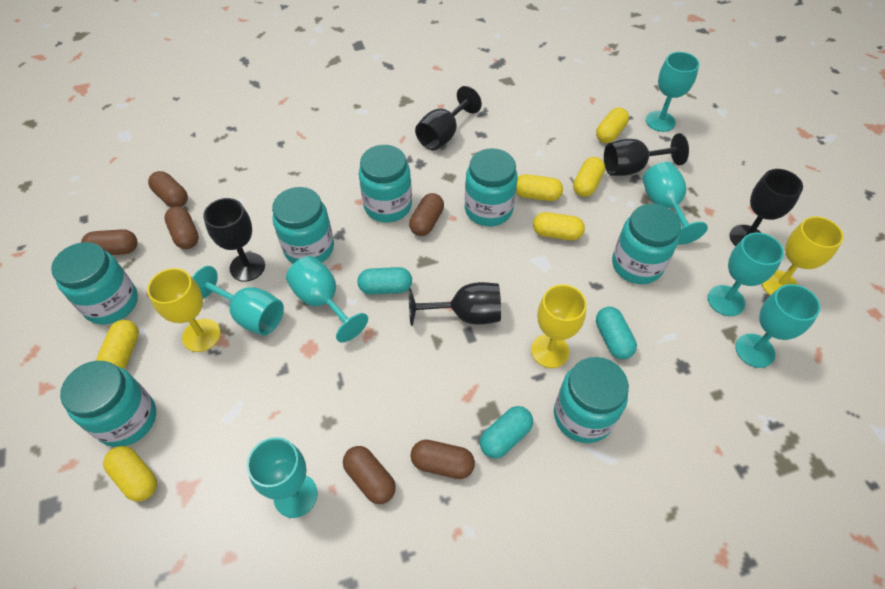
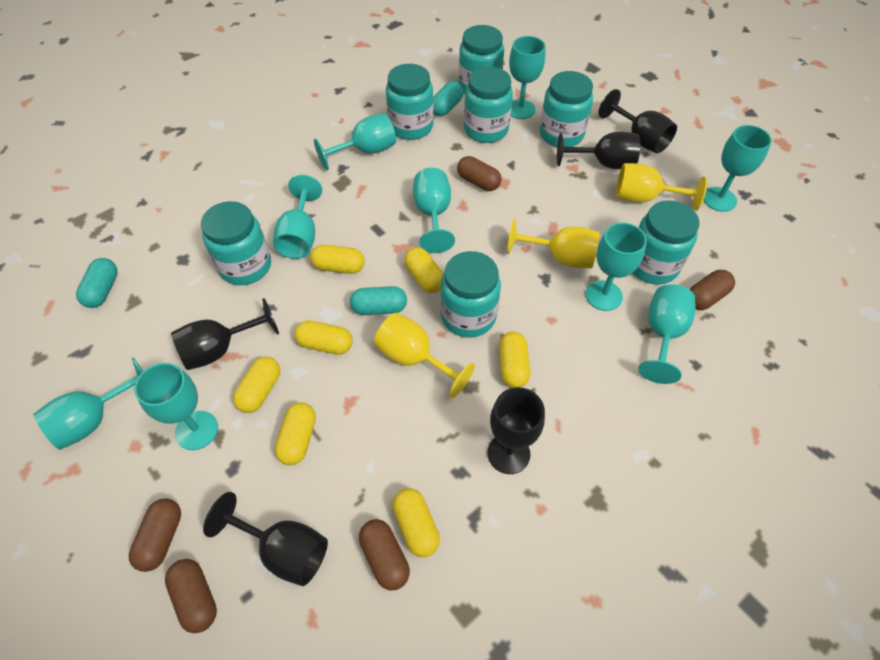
brown capsule: 6 -> 5
turquoise goblet: 7 -> 9
yellow capsule: 6 -> 7

